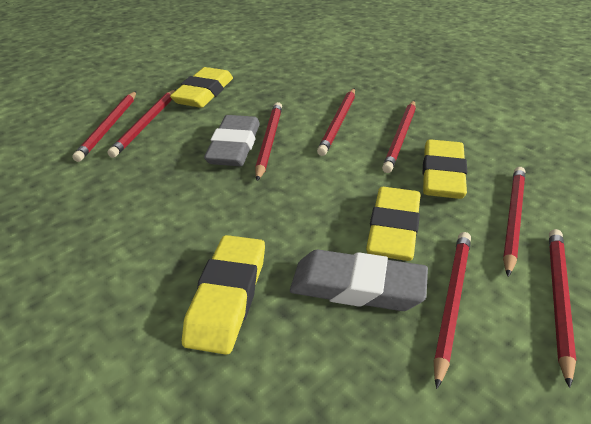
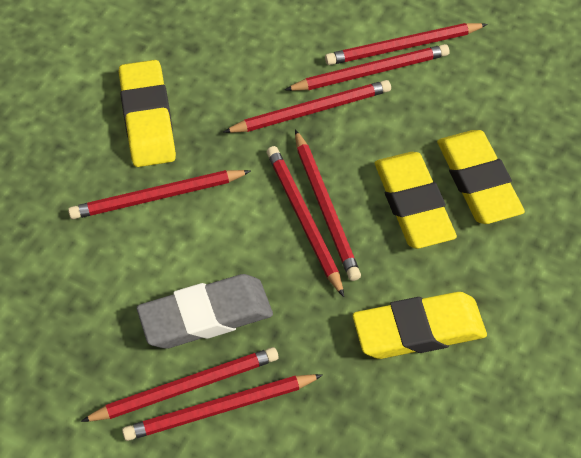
grey eraser: 2 -> 1

